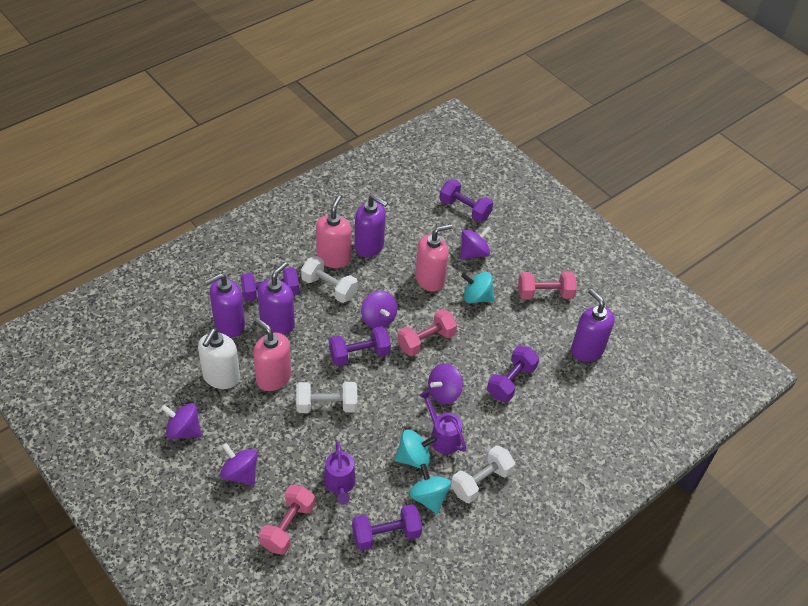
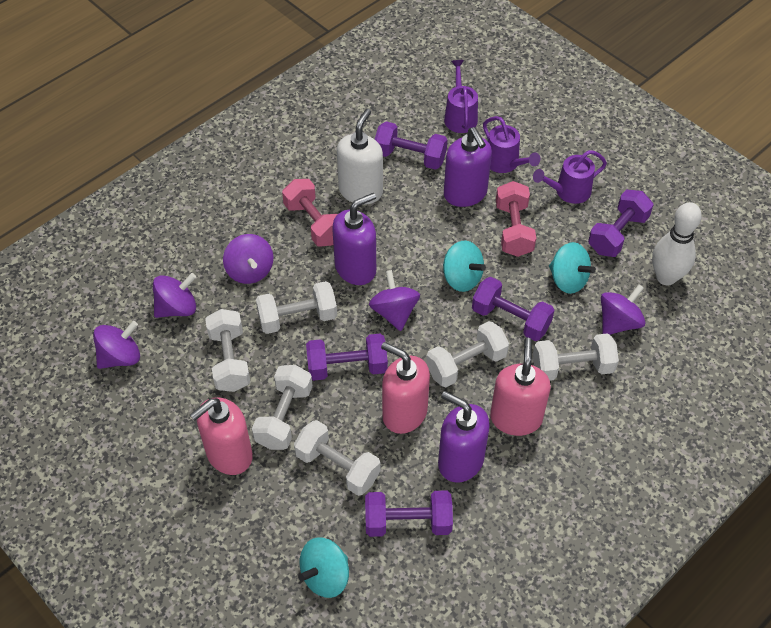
pink dumbbell: 3 -> 2
purple soap dispenser: 4 -> 3
purple watering can: 2 -> 3
white bowling pin: 0 -> 1
white dumbbell: 3 -> 6

